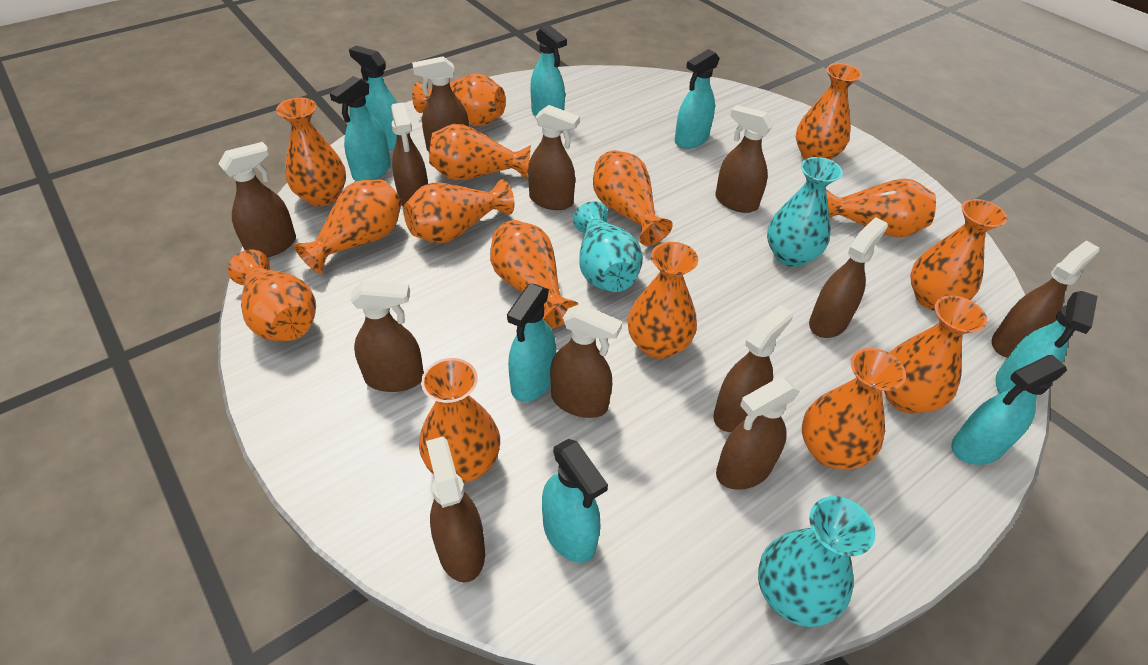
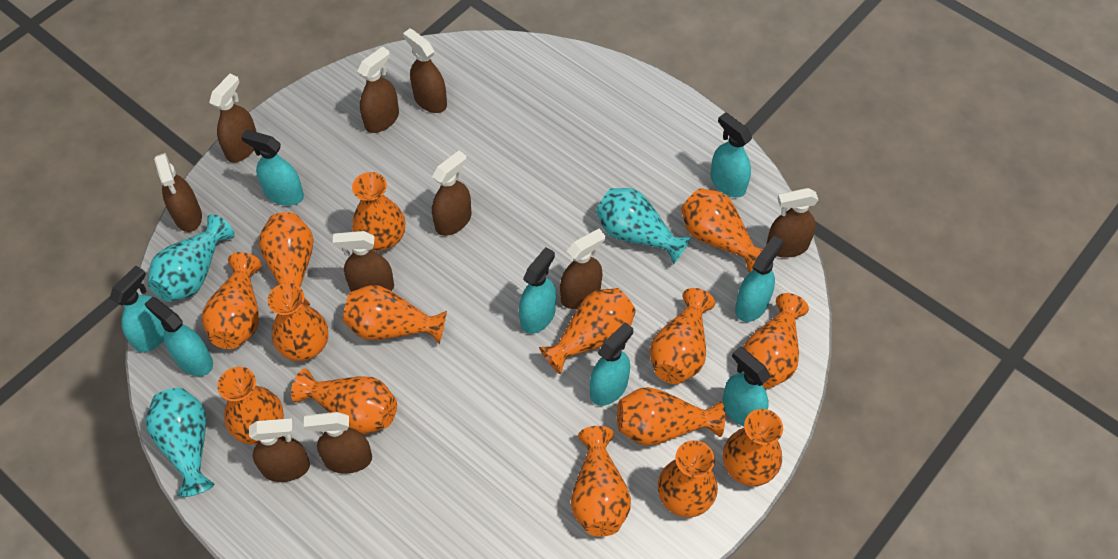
brown spray bottle: 12 -> 10

